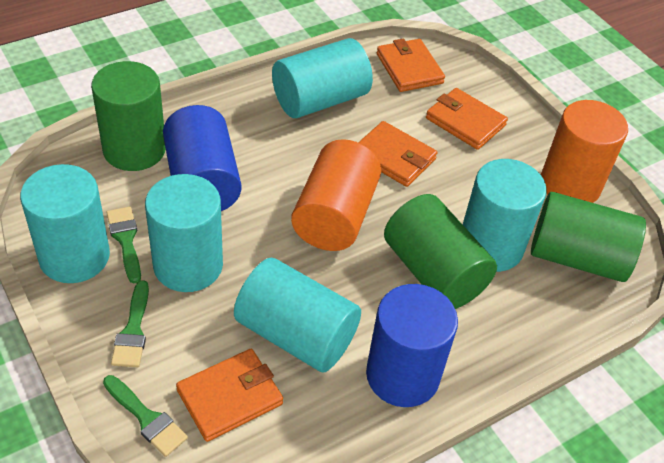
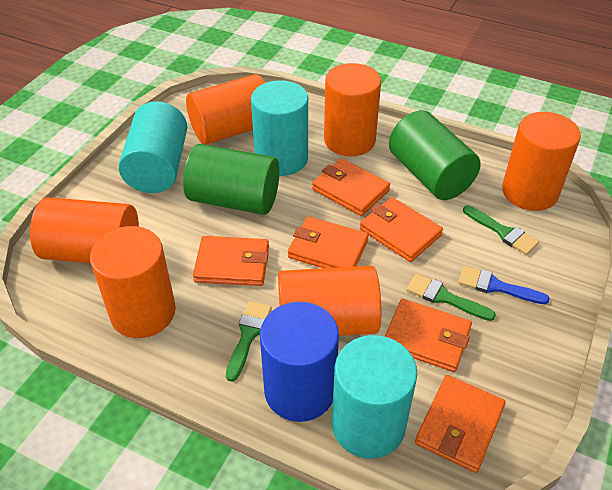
blue brush: 0 -> 1
blue cylinder: 2 -> 1
green cylinder: 3 -> 2
orange cylinder: 2 -> 6
orange wallet: 4 -> 6
turquoise cylinder: 5 -> 3

